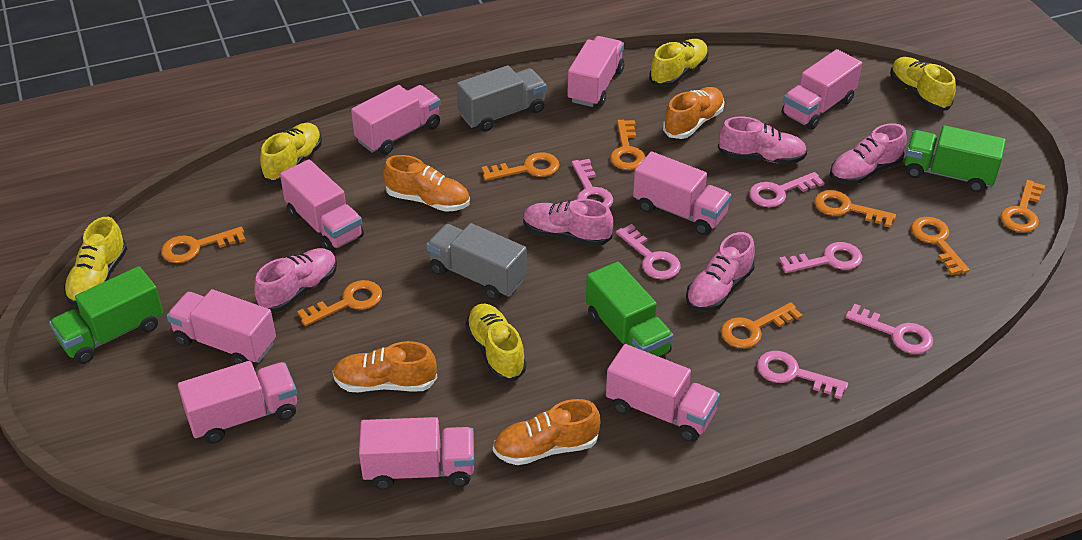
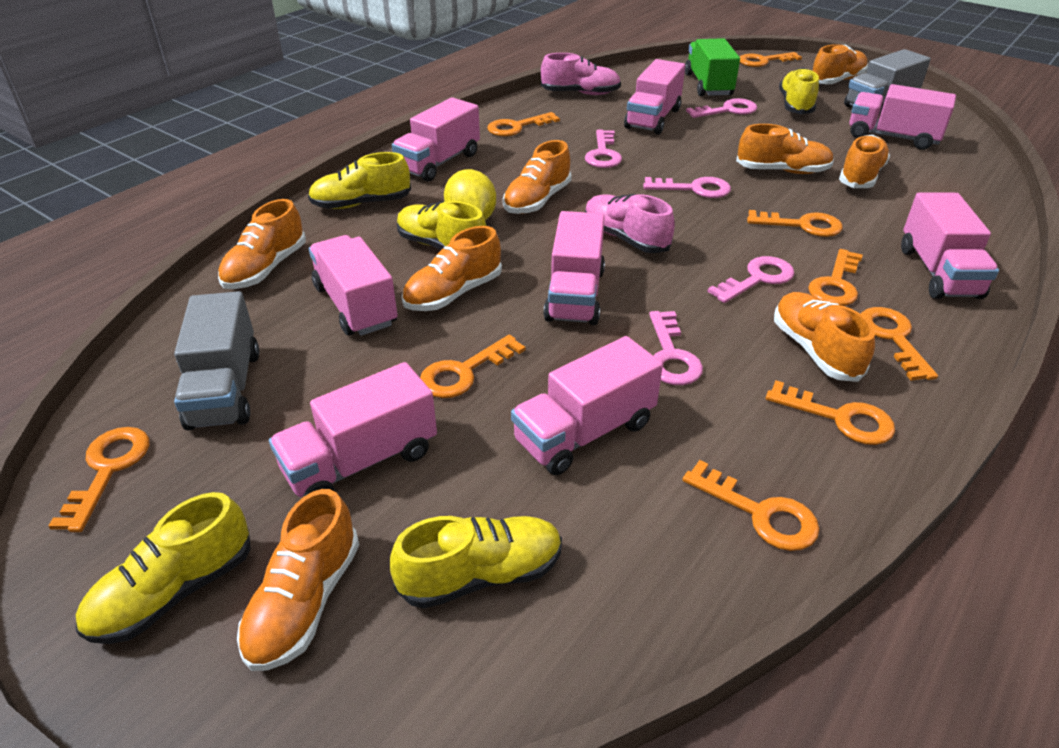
green truck: 3 -> 1
orange key: 8 -> 9
orange shoe: 4 -> 8
pink key: 6 -> 5
pink shoe: 5 -> 2
pink truck: 9 -> 8
yellow lemon: 0 -> 1

